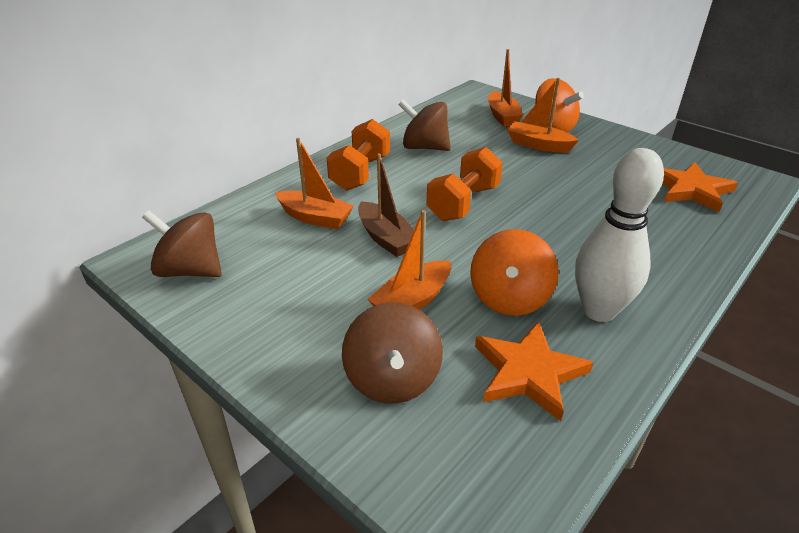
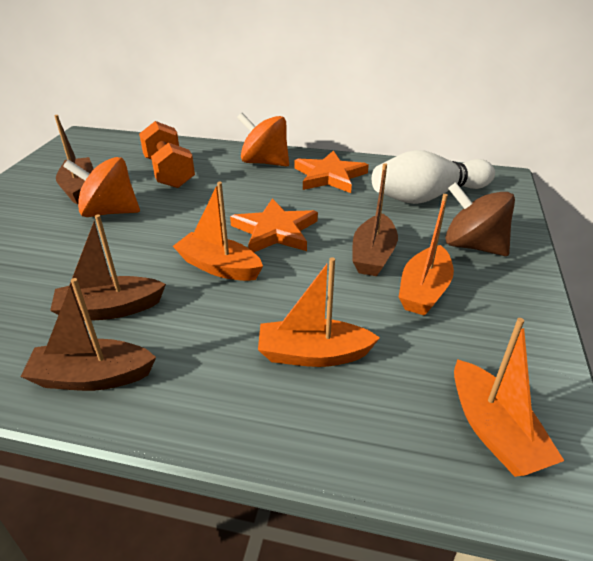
brown boat: 1 -> 4
brown spinning top: 3 -> 1
orange dumbbell: 2 -> 1

